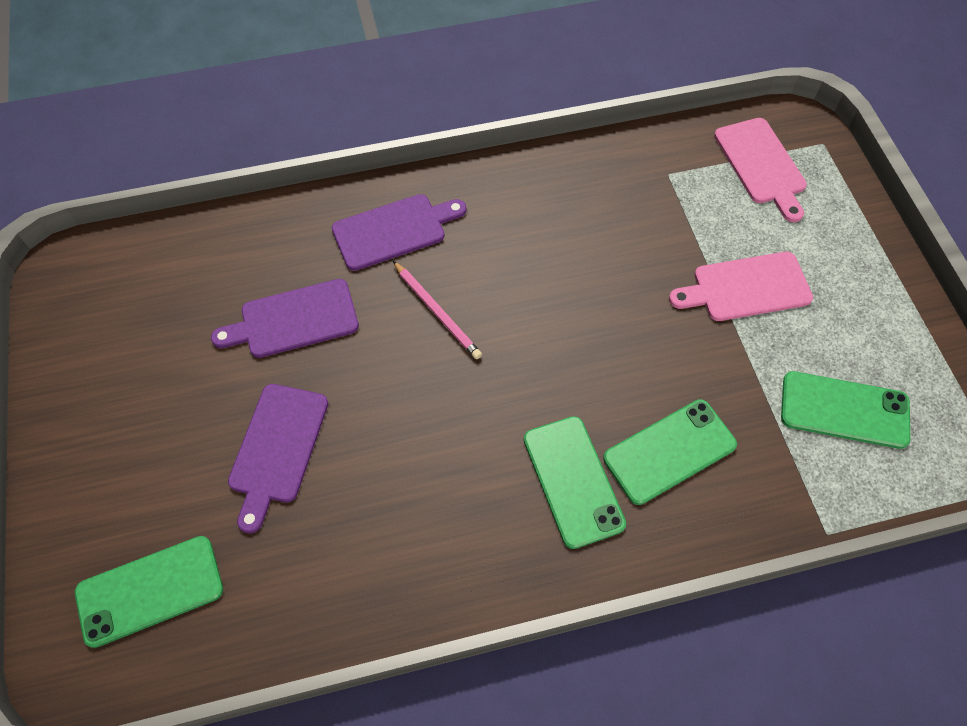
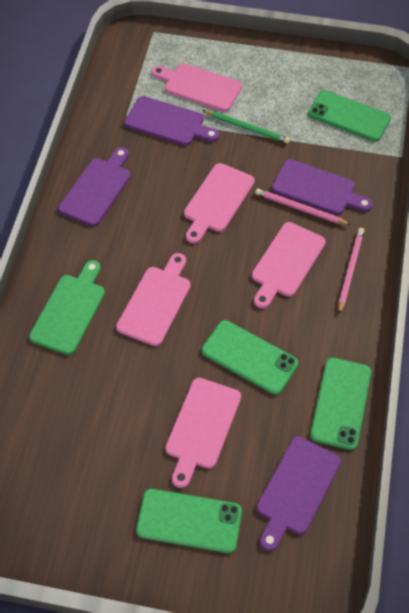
green cutting board: 0 -> 1
green pencil: 0 -> 1
pink cutting board: 2 -> 5
pink pencil: 1 -> 2
purple cutting board: 3 -> 4

